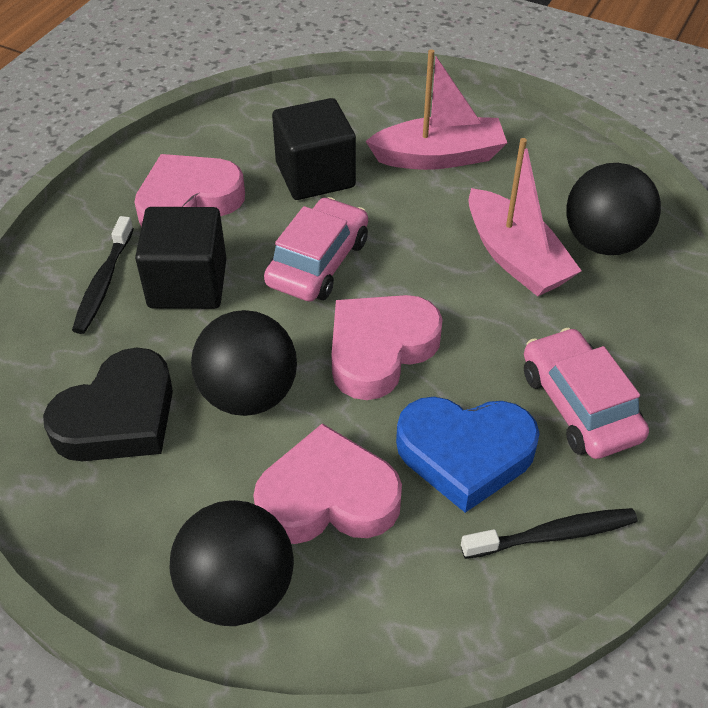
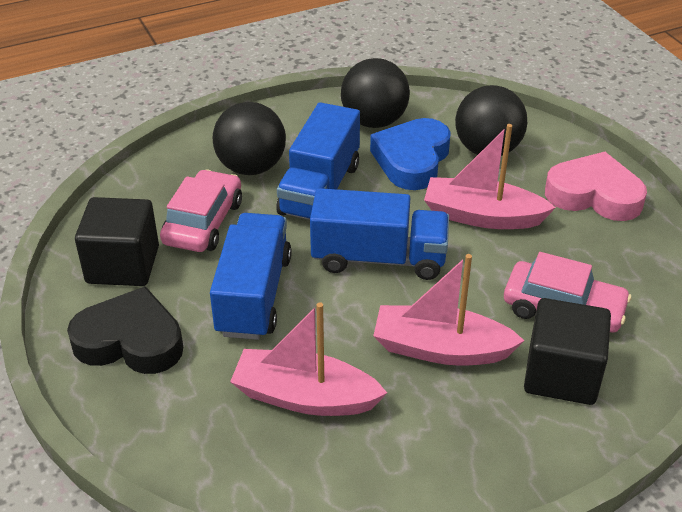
black toothbrush: 2 -> 0
blue truck: 0 -> 3
pink boat: 2 -> 3
pink heart: 3 -> 1

